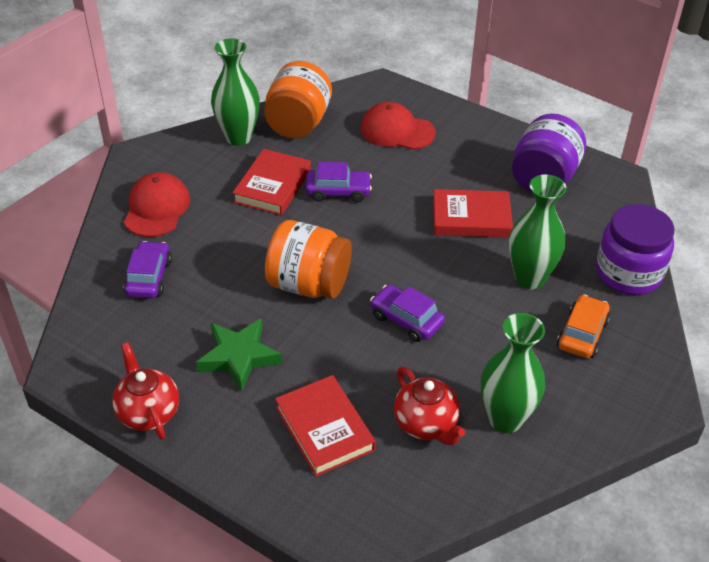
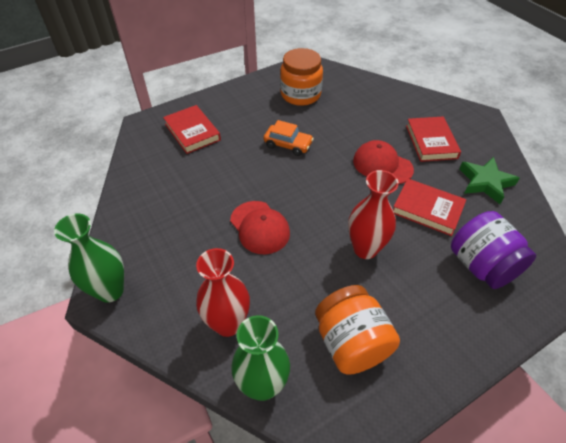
green vase: 3 -> 2
purple car: 3 -> 0
purple jar: 2 -> 1
red teapot: 2 -> 0
red vase: 0 -> 2

